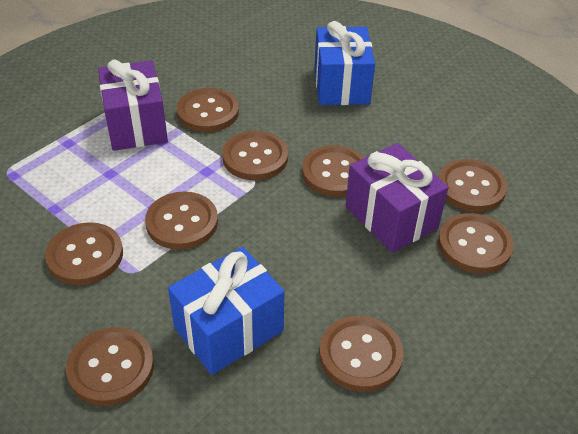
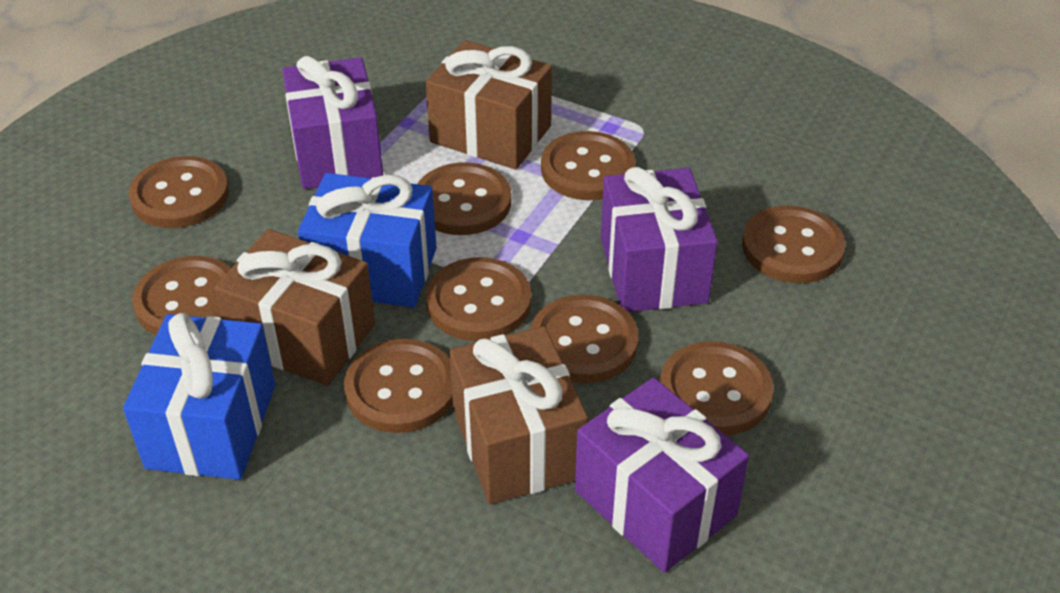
brown gift: 0 -> 3
purple gift: 2 -> 3

